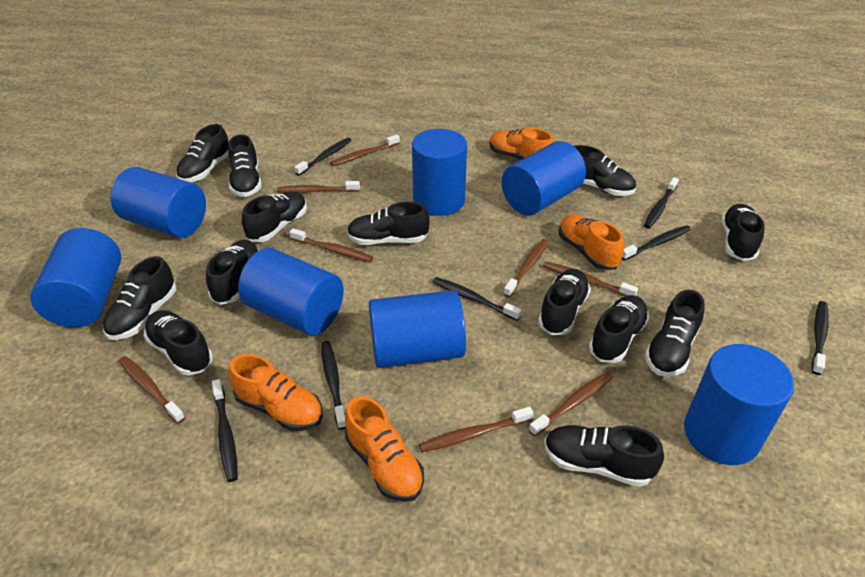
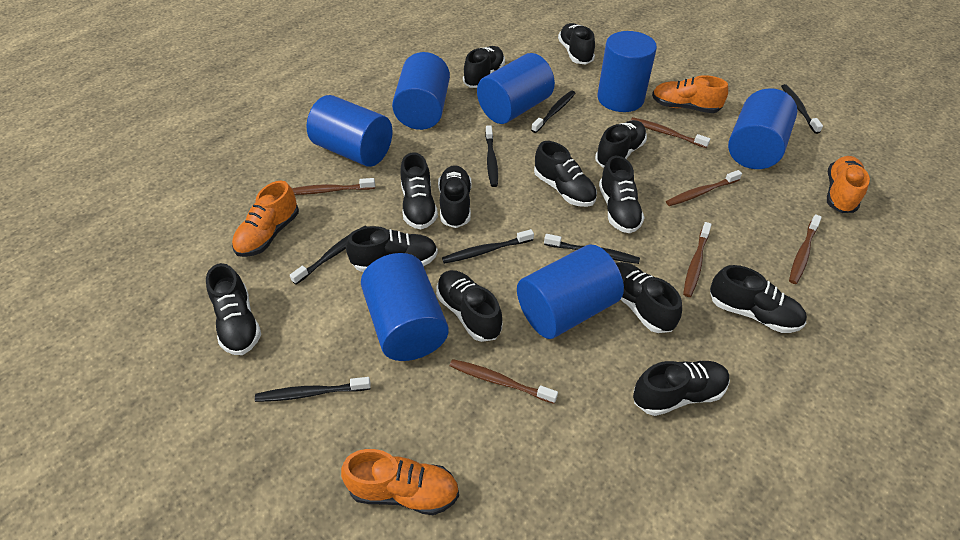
brown toothbrush: 8 -> 6

